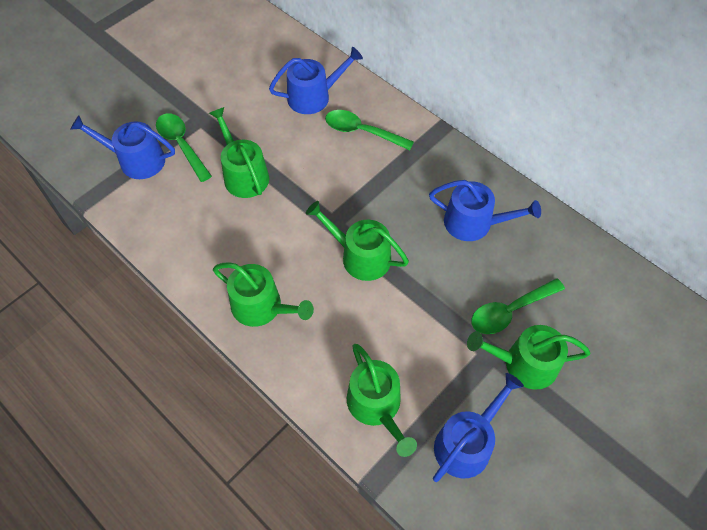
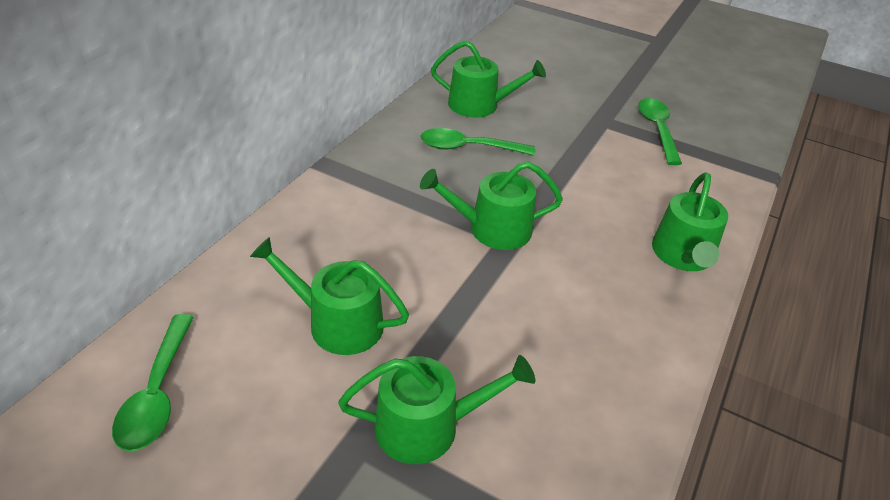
blue watering can: 4 -> 0

